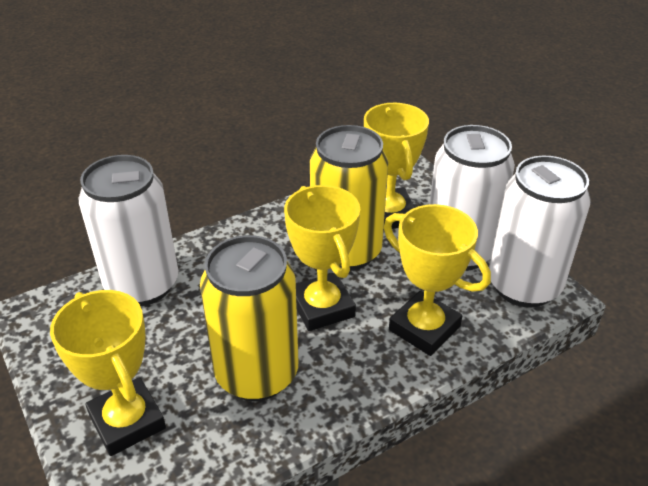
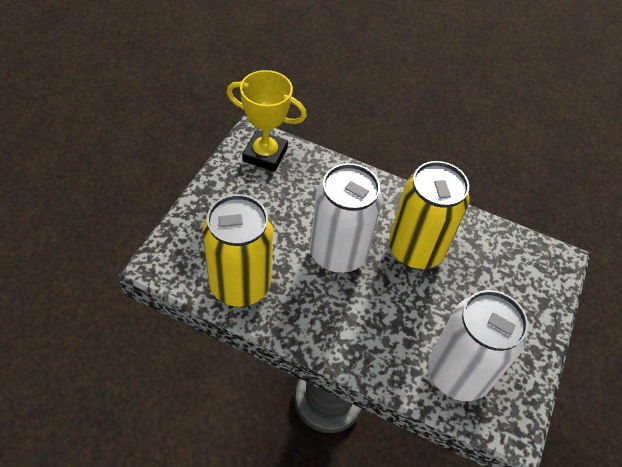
white can: 3 -> 2
yellow trophy: 4 -> 1

